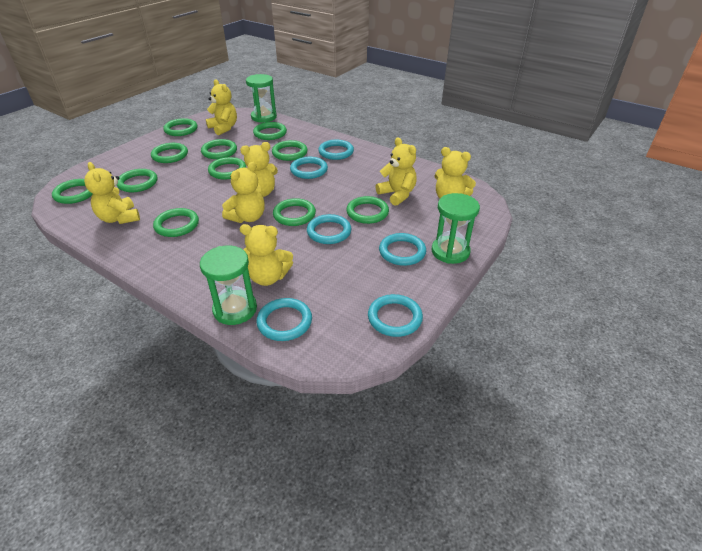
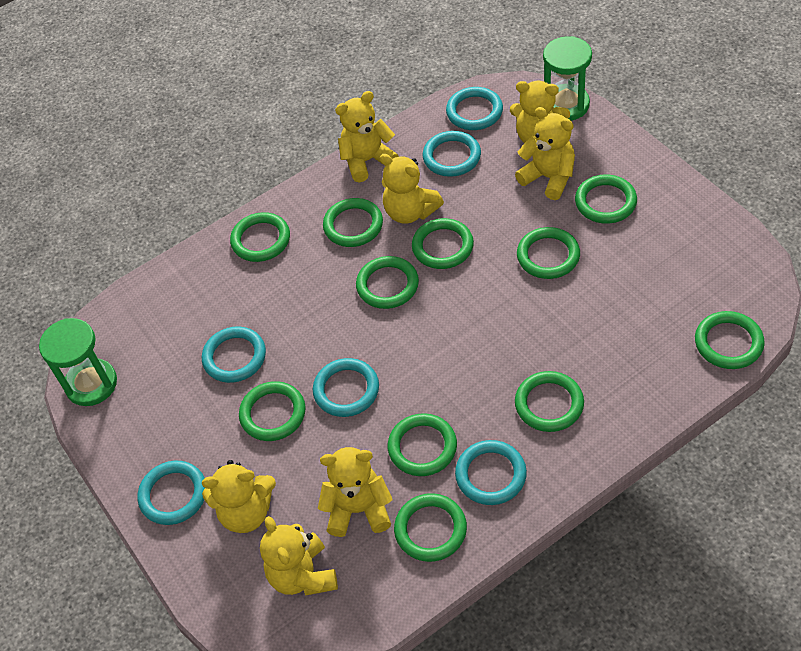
green hourglass: 3 -> 2

